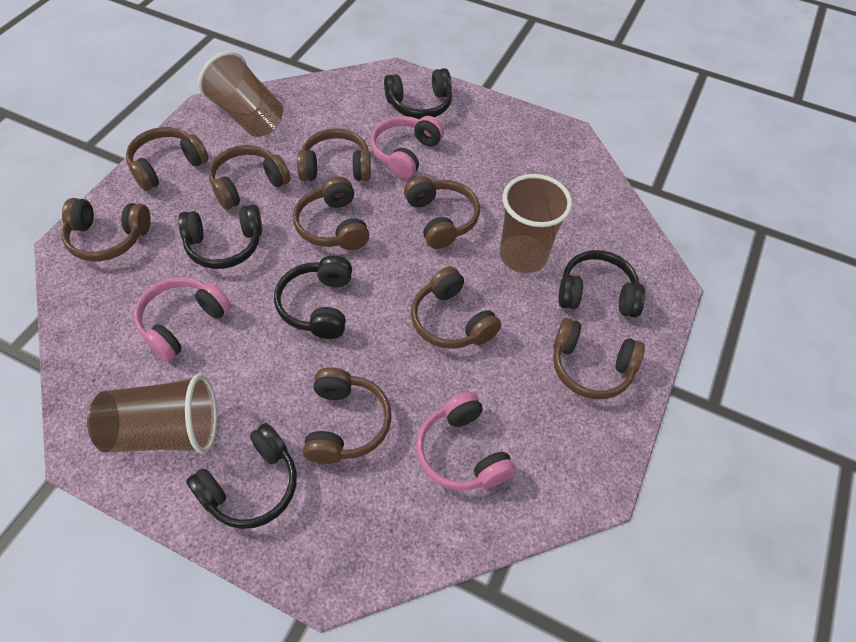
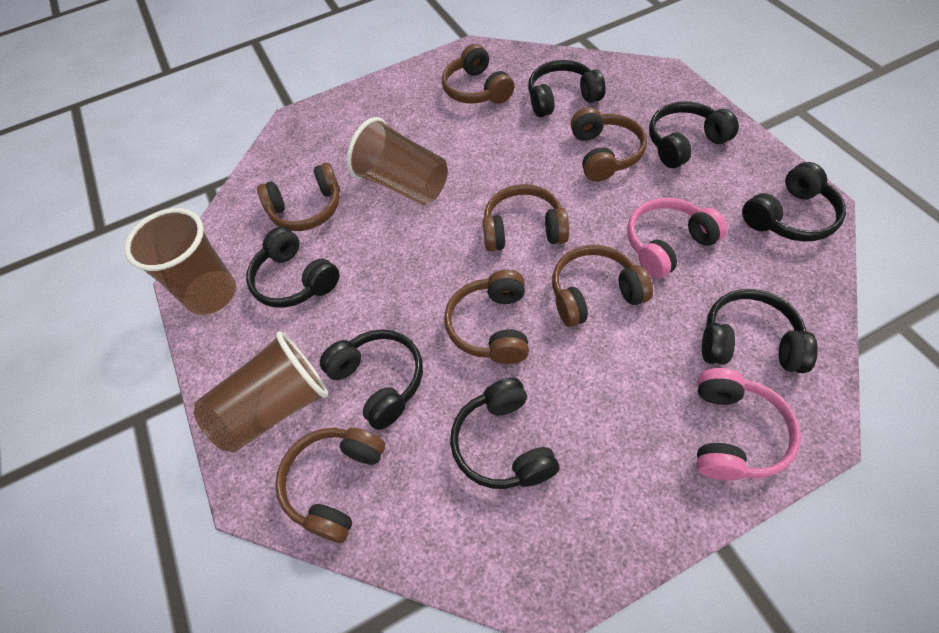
black headphones: 5 -> 7
brown headphones: 9 -> 7
pink headphones: 3 -> 2

